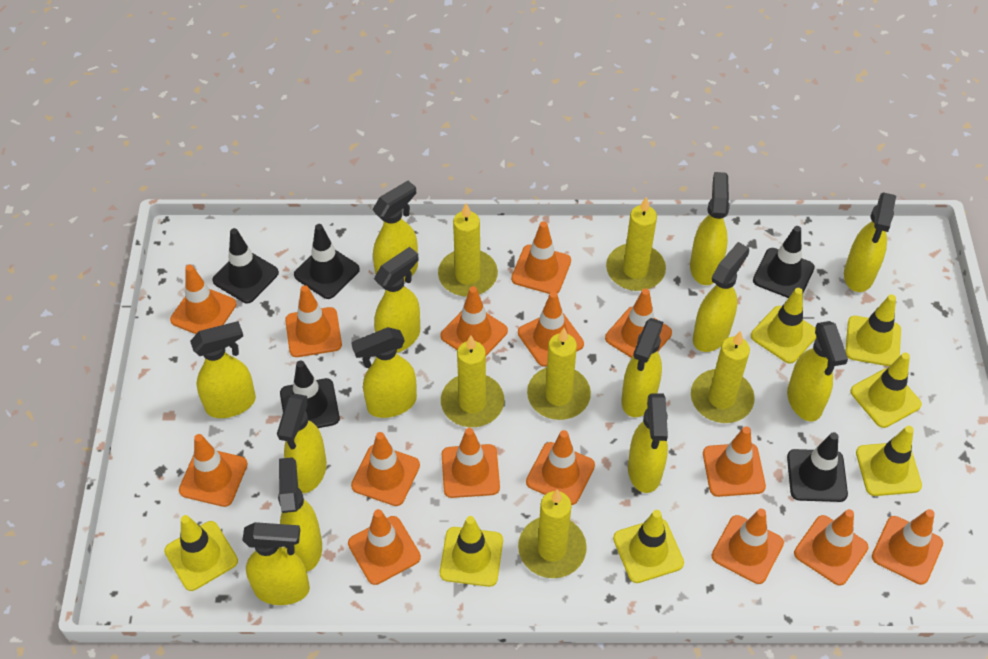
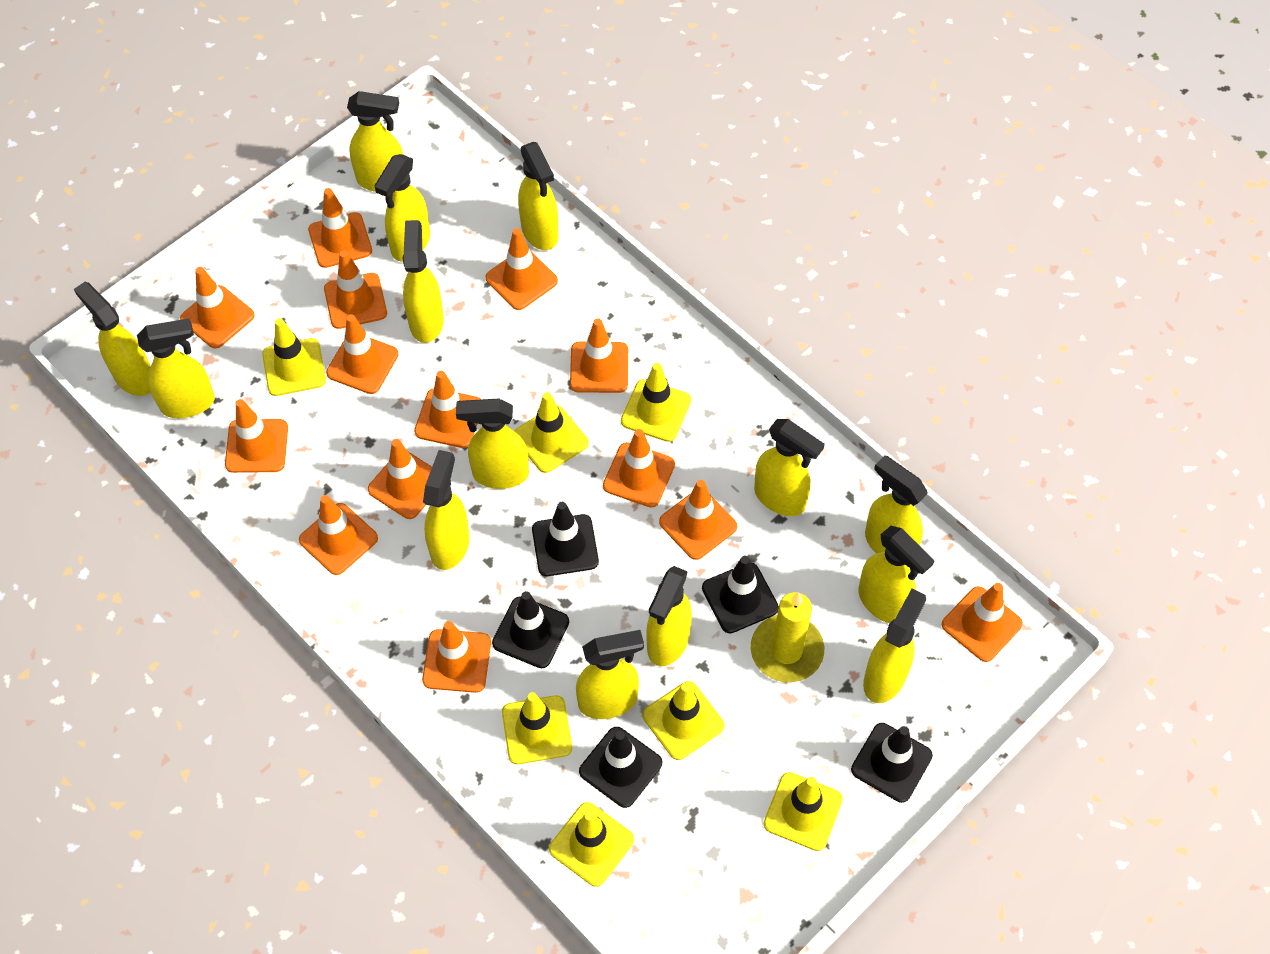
orange traffic cone: 15 -> 14
yellow candle: 6 -> 1
yellow spray bottle: 13 -> 14

